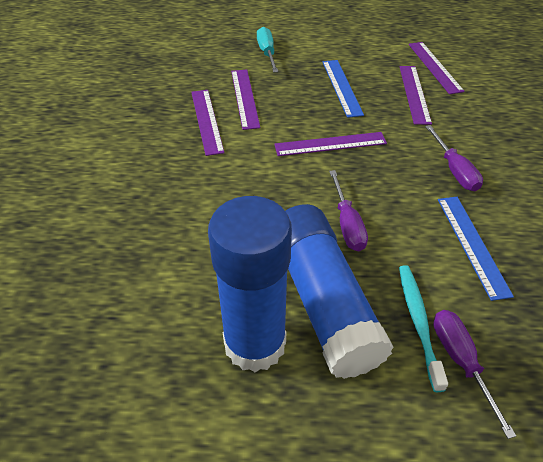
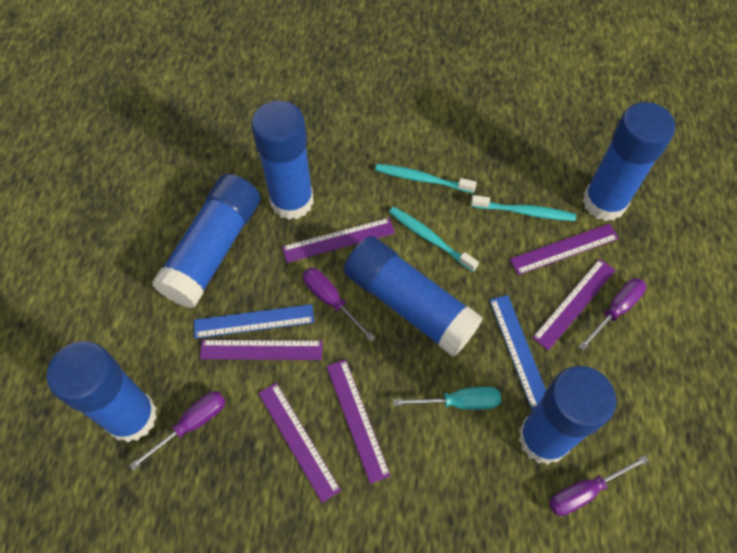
blue glue stick: 2 -> 6
purple ruler: 5 -> 6
purple screwdriver: 3 -> 4
turquoise toothbrush: 1 -> 3

